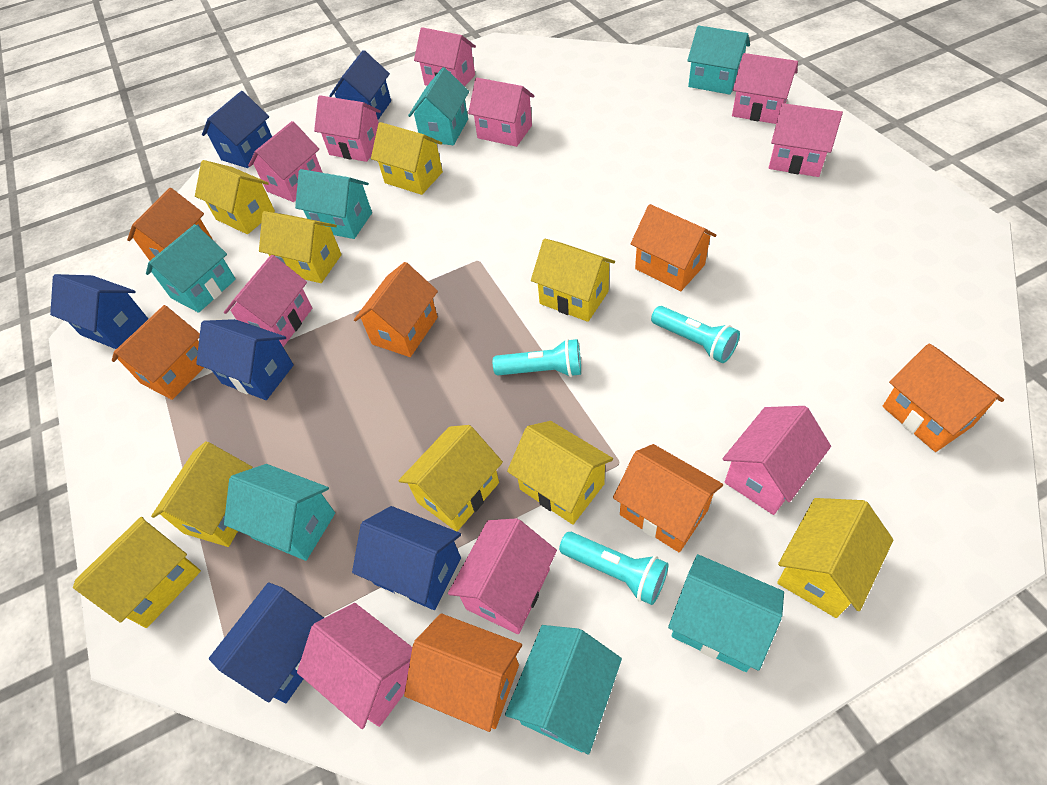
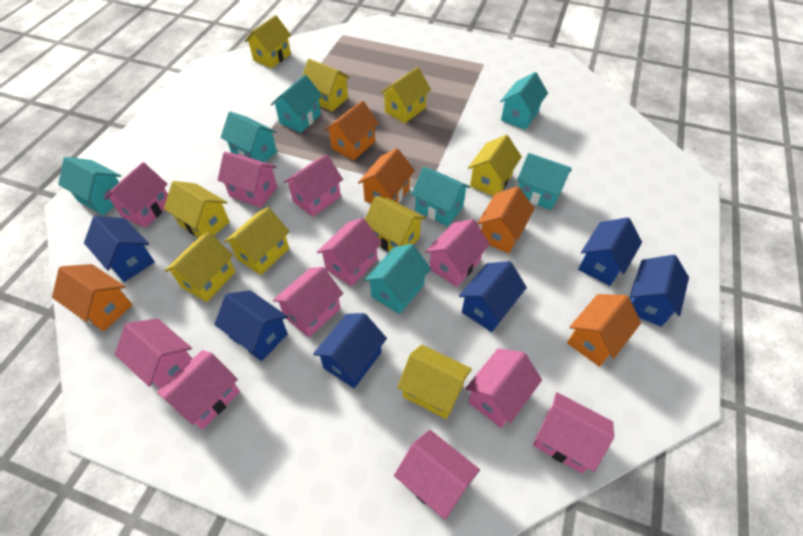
orange house: 7 -> 5
pink house: 10 -> 11
turquoise flashlight: 3 -> 0

